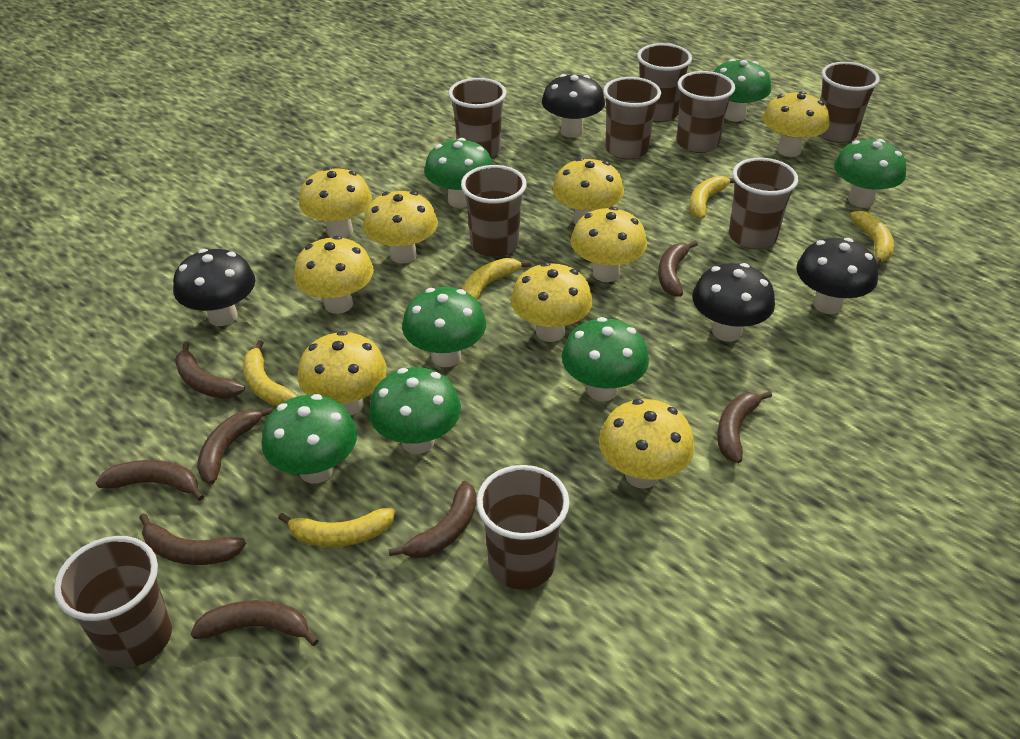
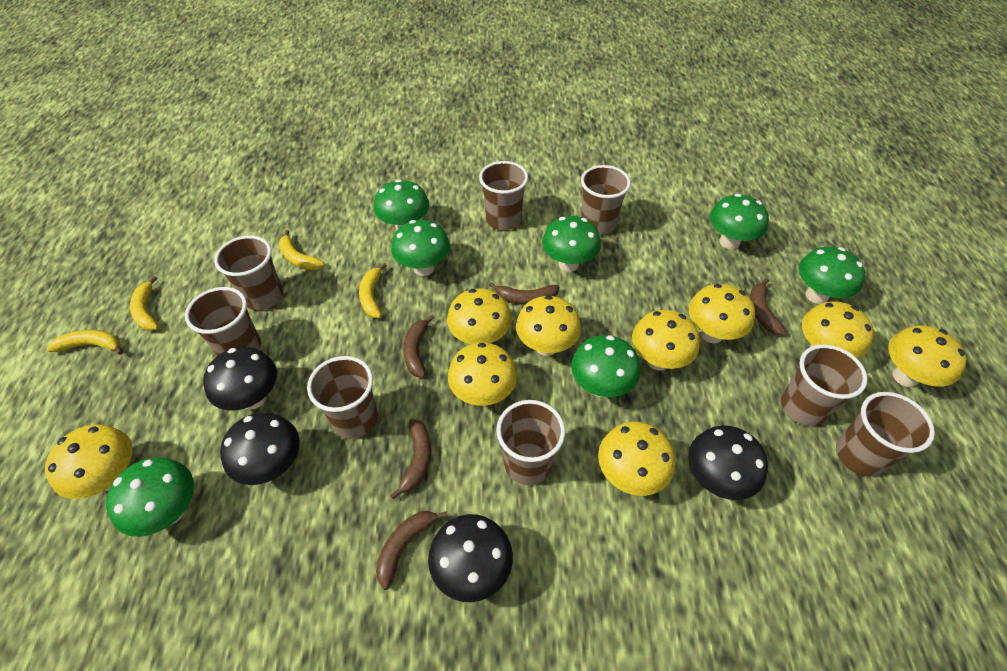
brown banana: 8 -> 5
brown cup: 9 -> 8
yellow banana: 5 -> 4

